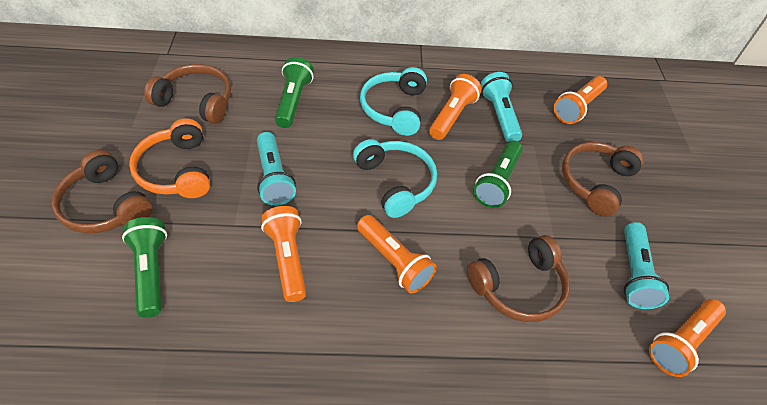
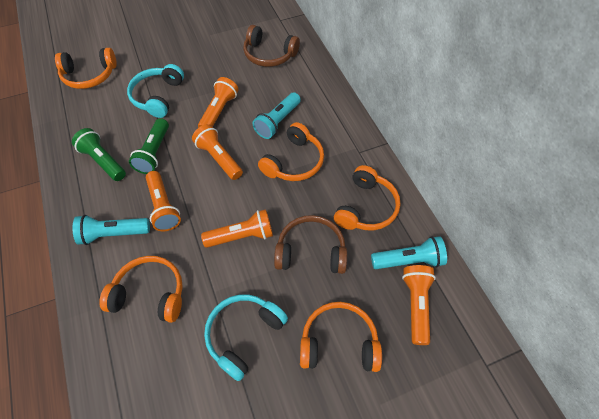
brown headphones: 4 -> 2
green flashlight: 3 -> 2
orange headphones: 1 -> 5

